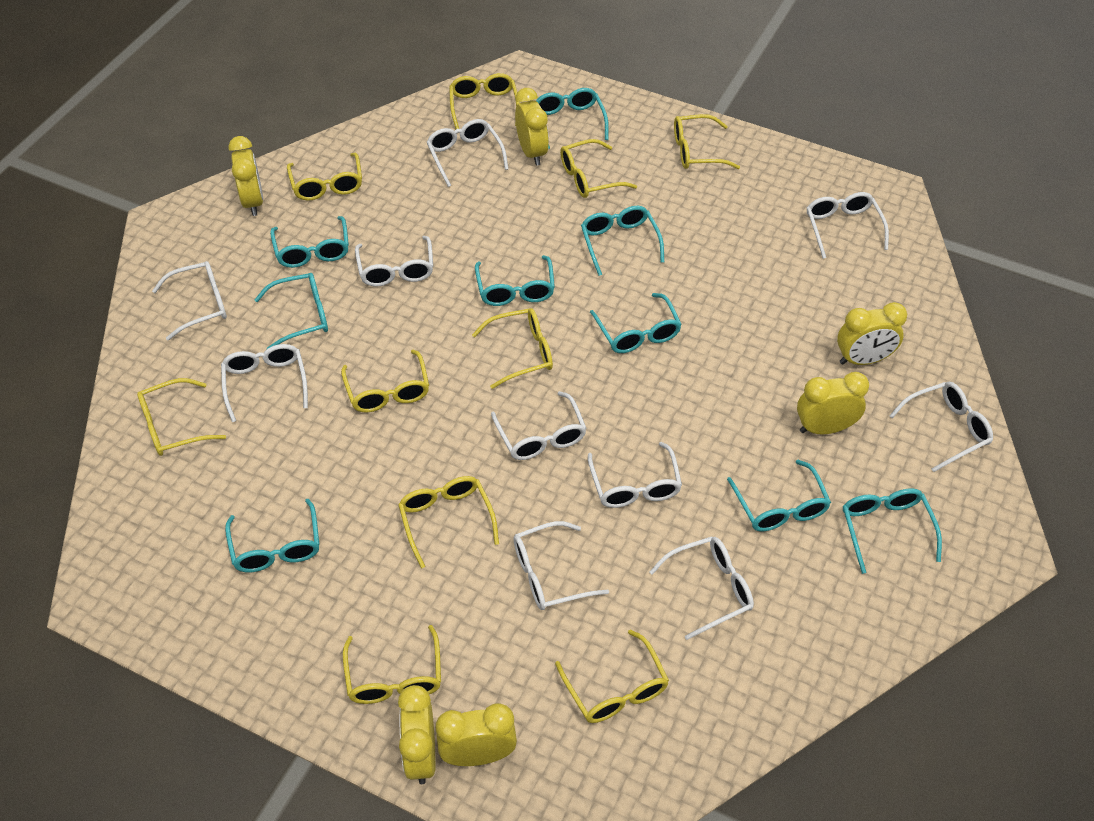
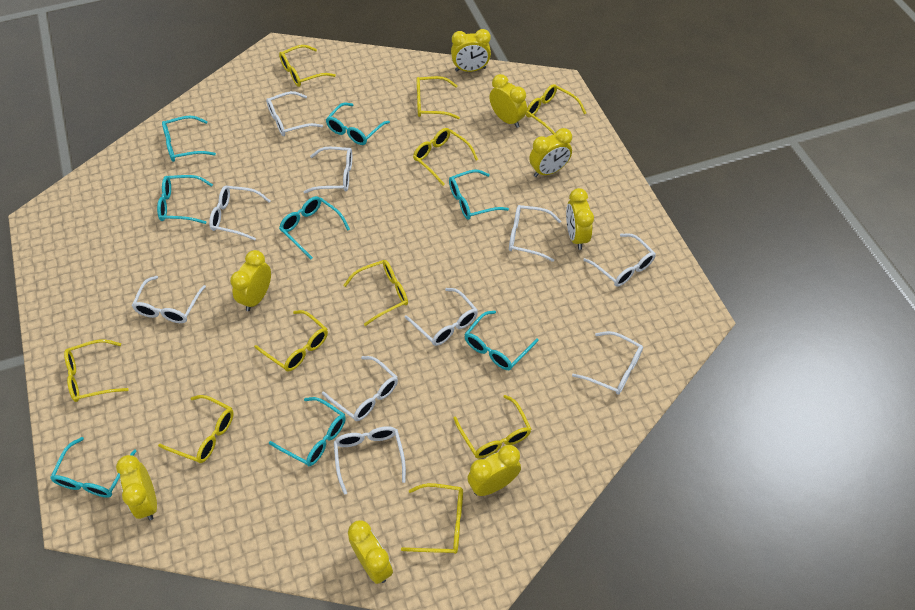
turquoise glasses: 9 -> 8
yellow clock: 6 -> 8

